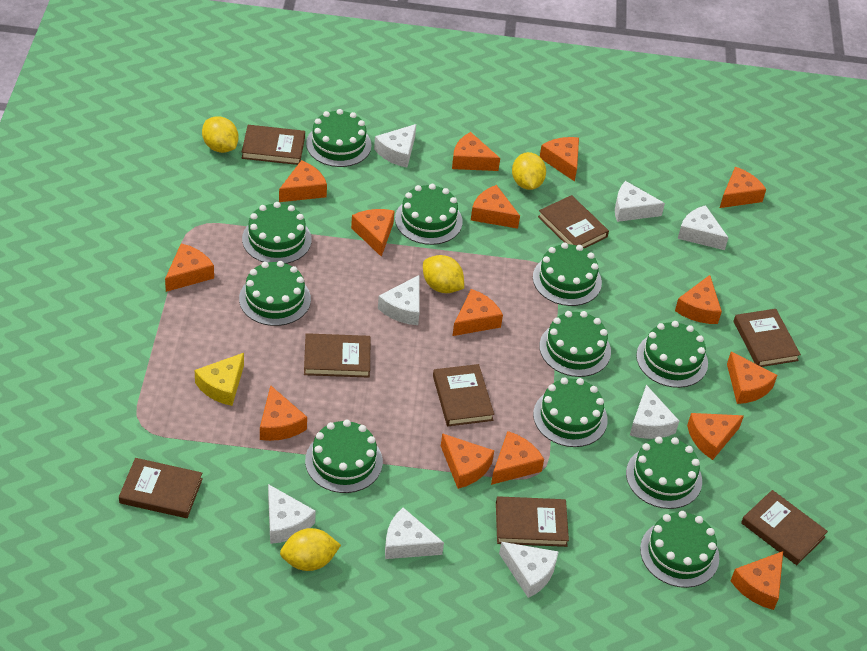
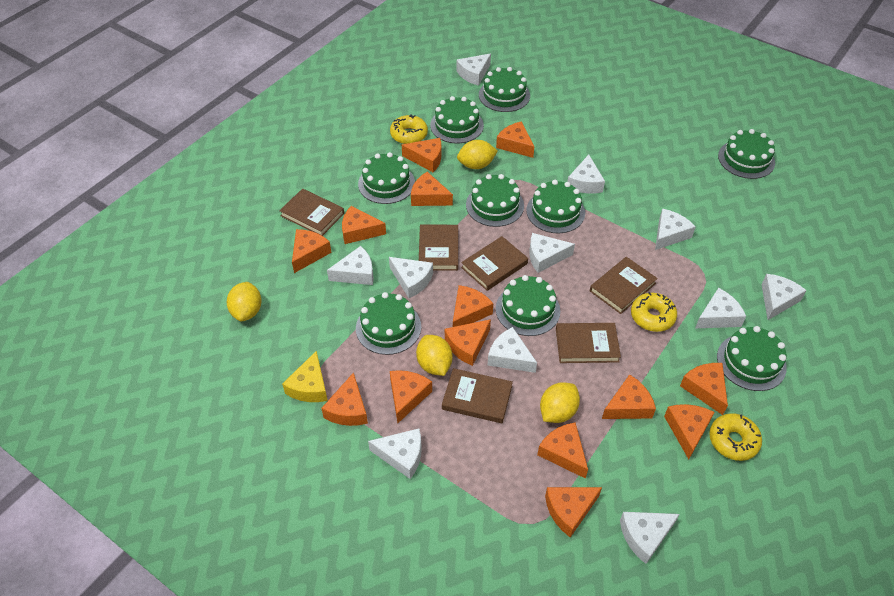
brown book: 8 -> 6
green cake: 11 -> 9
orange cheese: 15 -> 14
white cheese: 8 -> 11
yellow donut: 0 -> 3

